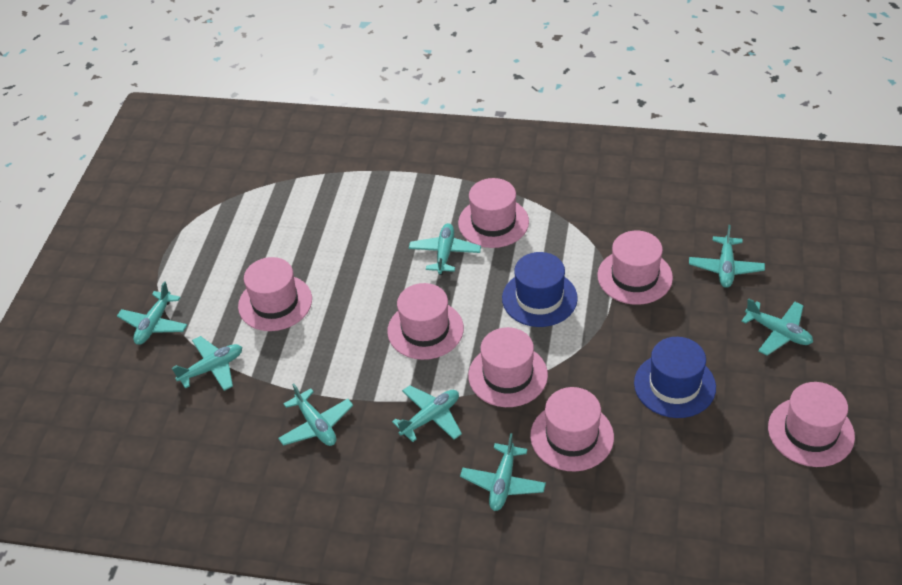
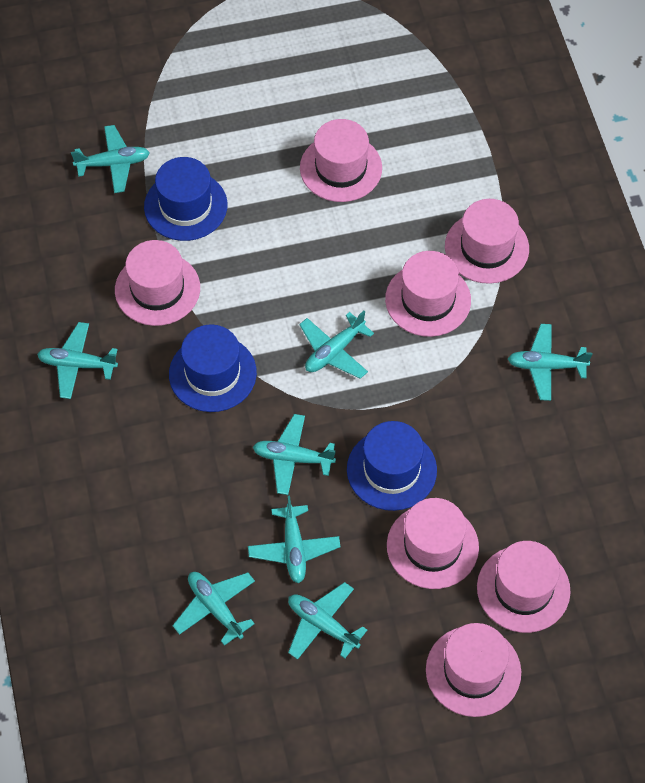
blue hat: 2 -> 3

